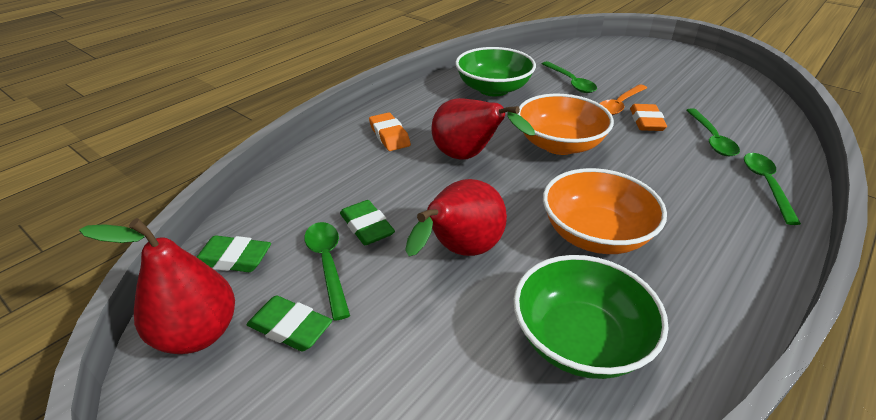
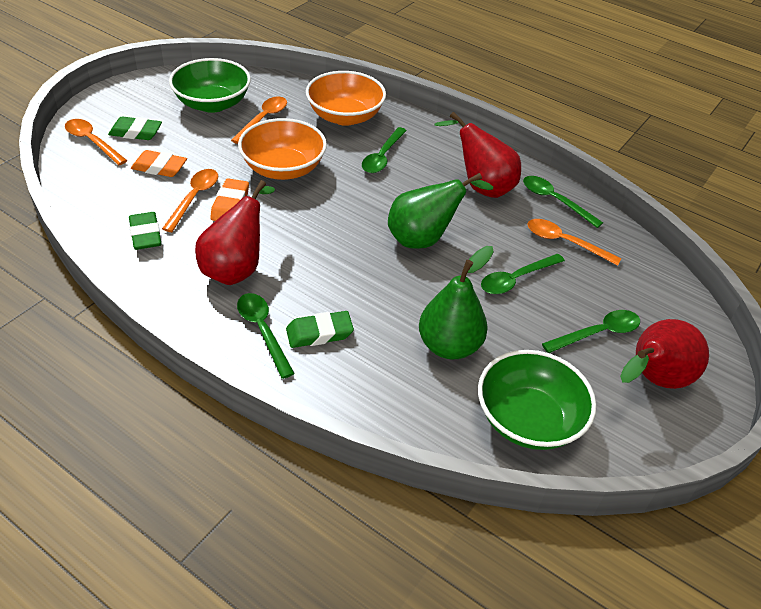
green pear: 0 -> 2
green spoon: 4 -> 5
orange spoon: 1 -> 4

